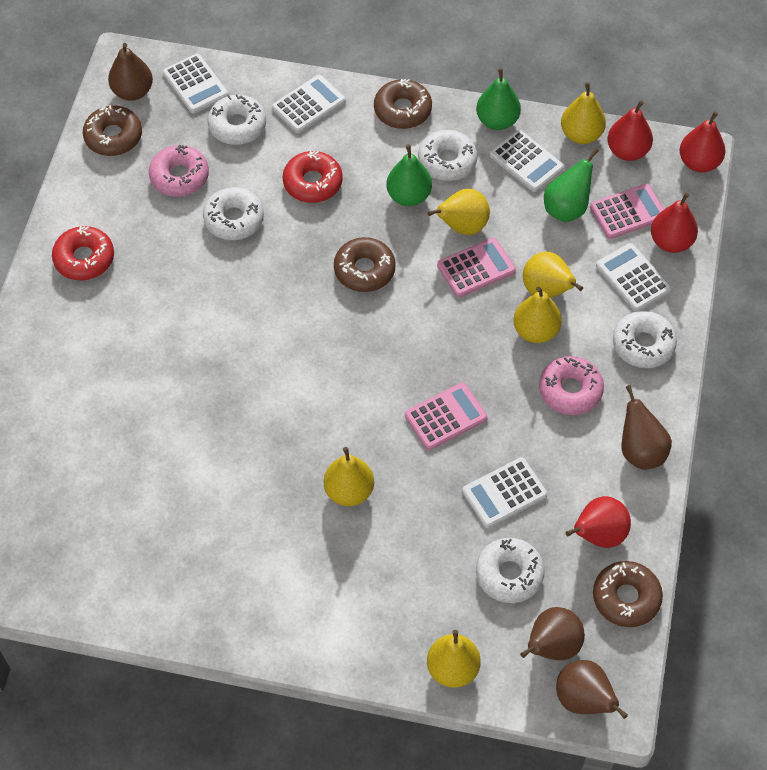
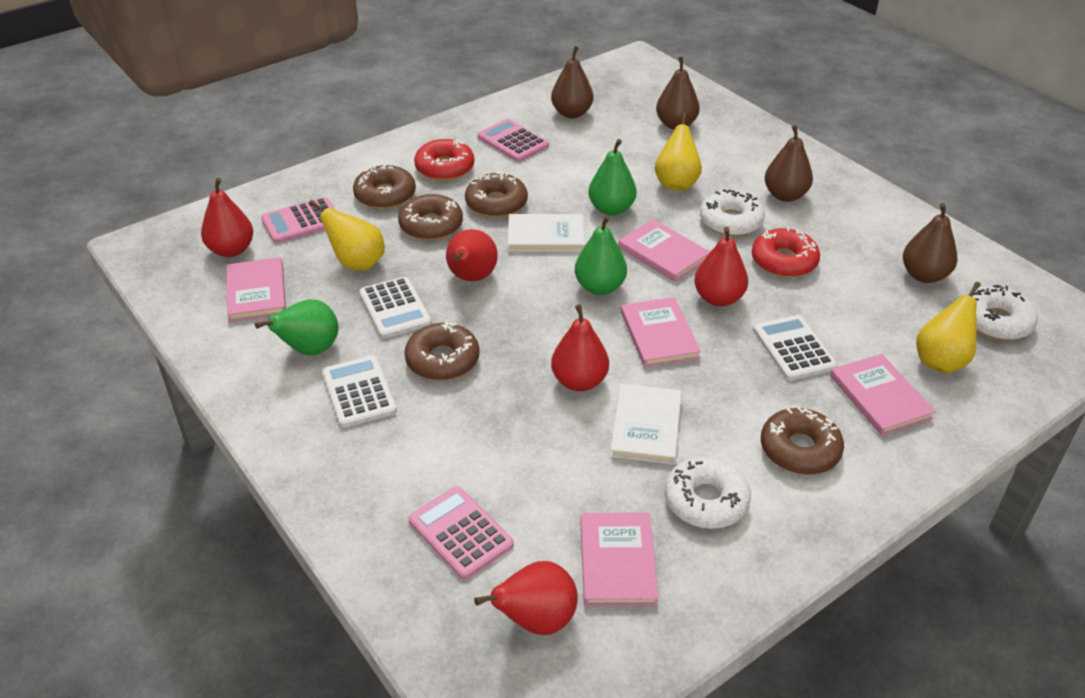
brown donut: 4 -> 5
pink book: 0 -> 5
pink donut: 2 -> 0
red pear: 4 -> 5
white book: 0 -> 2
white calculator: 5 -> 3
white donut: 5 -> 3
yellow pear: 6 -> 3

